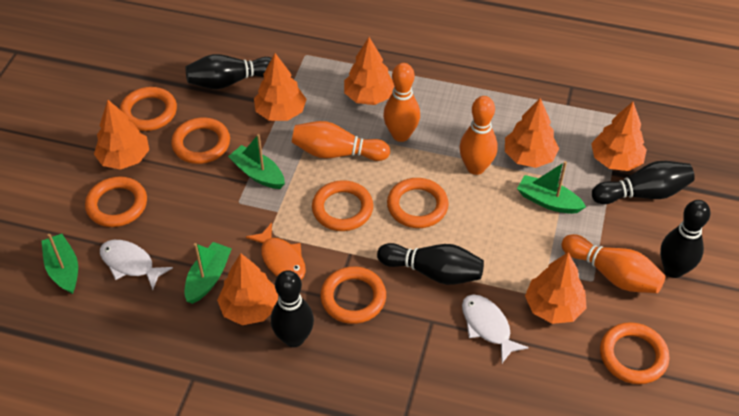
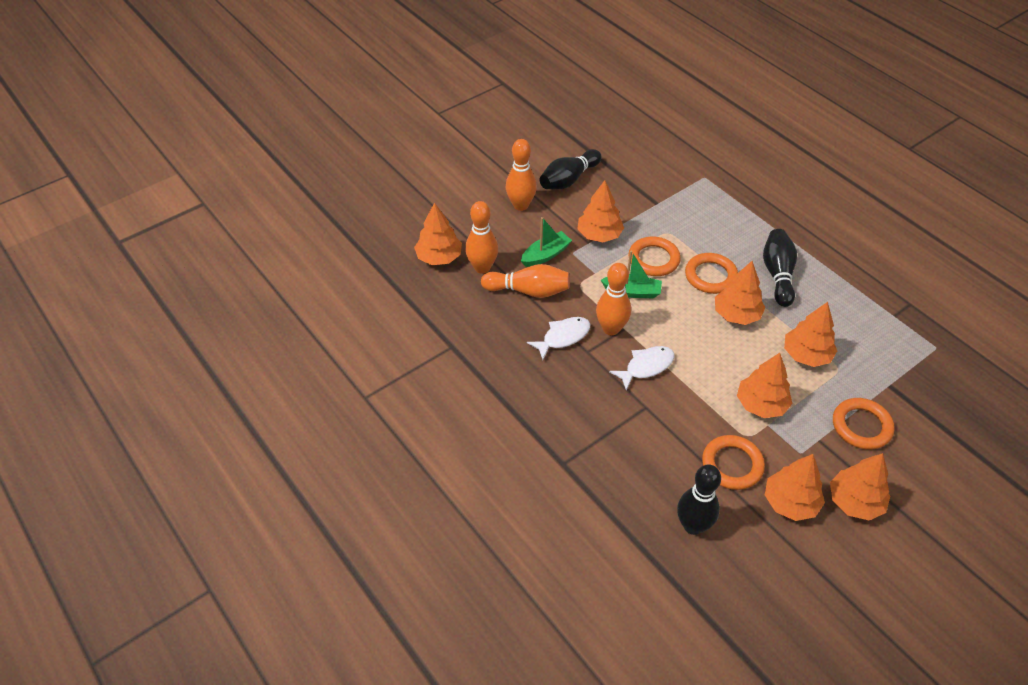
black bowling pin: 5 -> 3
green boat: 4 -> 2
orange fish: 1 -> 0
orange ring: 7 -> 4

